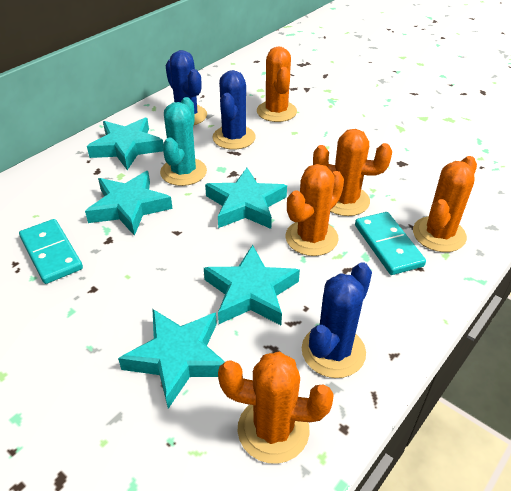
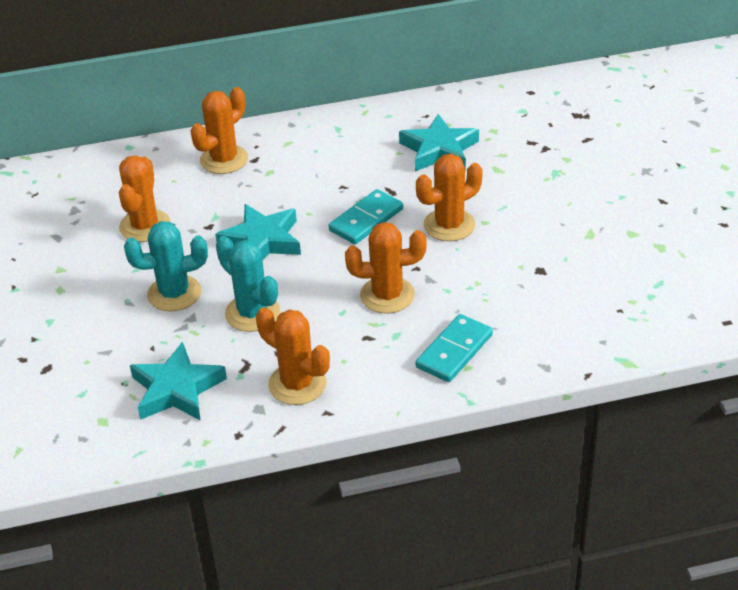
blue cactus: 3 -> 0
turquoise cactus: 1 -> 2
turquoise star: 5 -> 3

